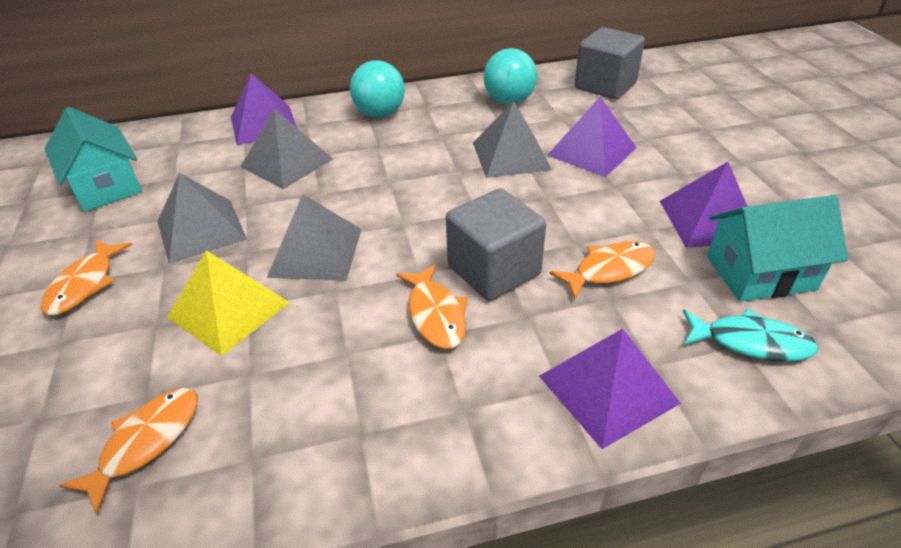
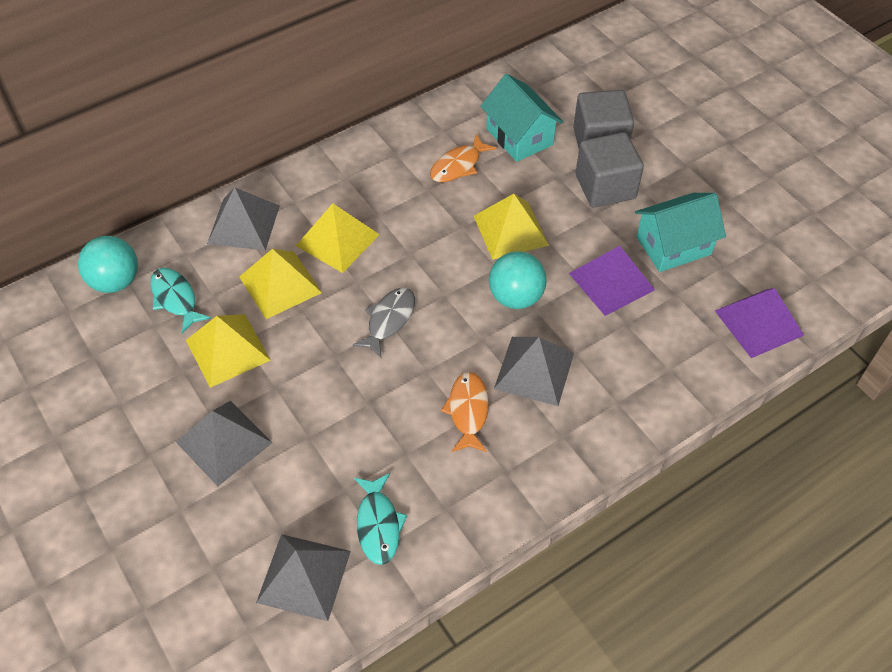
grey fish: 0 -> 1
orange fish: 4 -> 2
purple pyramid: 4 -> 2
turquoise fish: 1 -> 2
yellow pyramid: 1 -> 4

